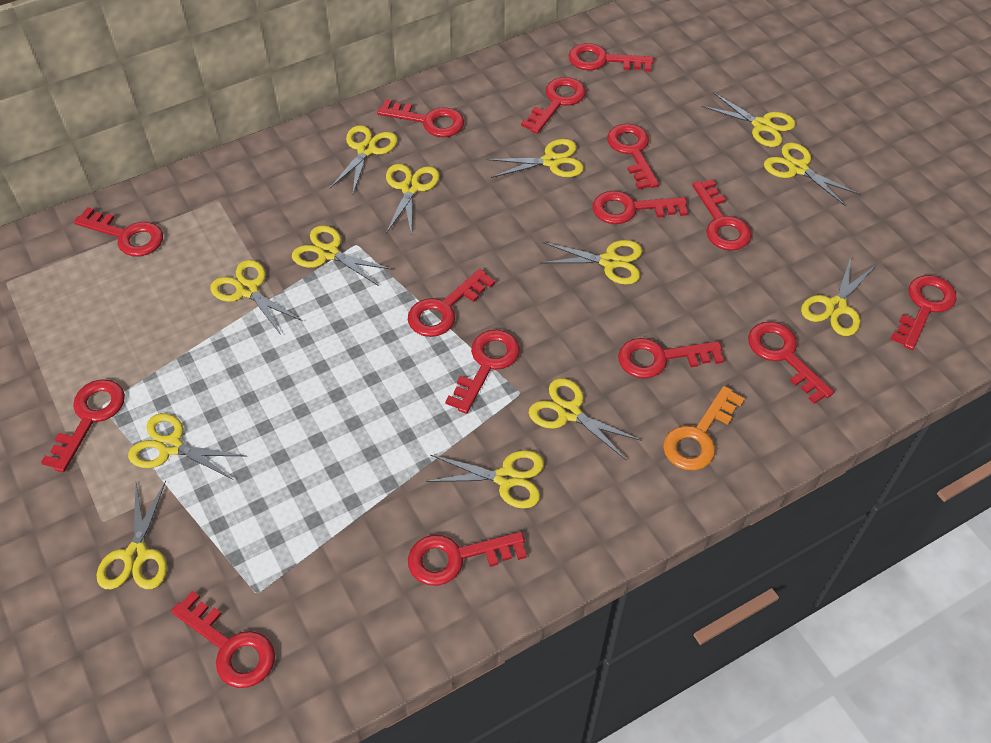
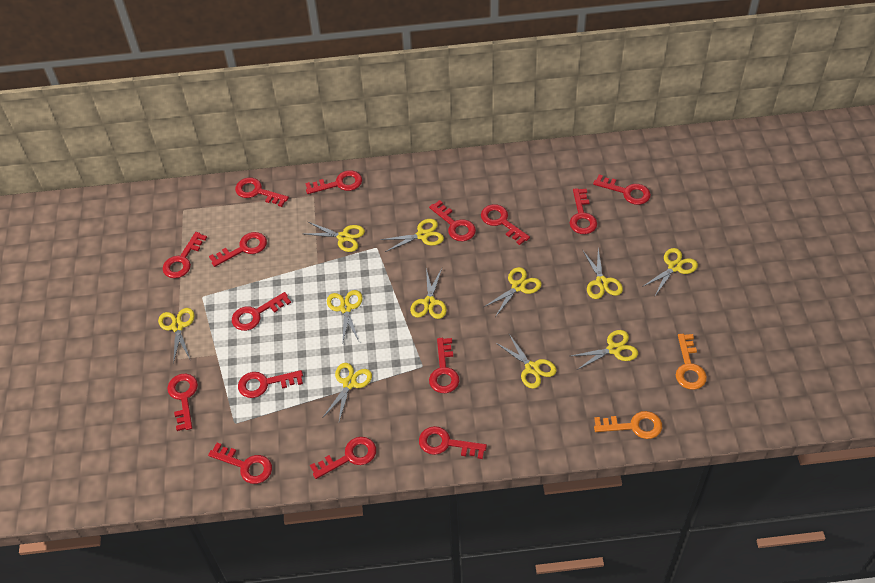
orange key: 1 -> 2
yellow scissors: 13 -> 11

